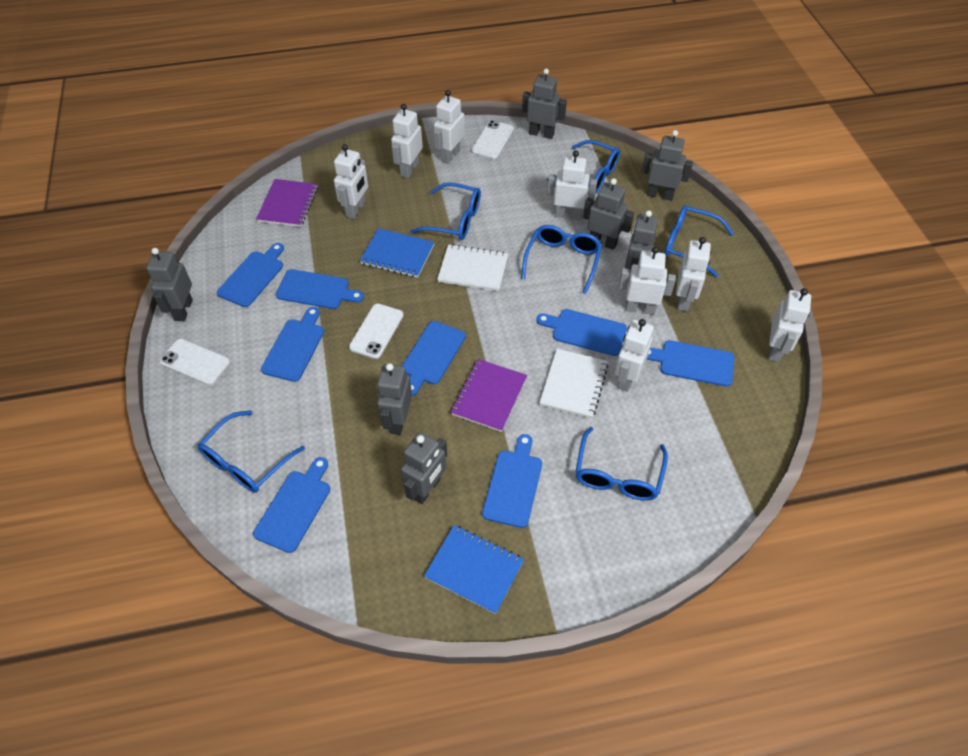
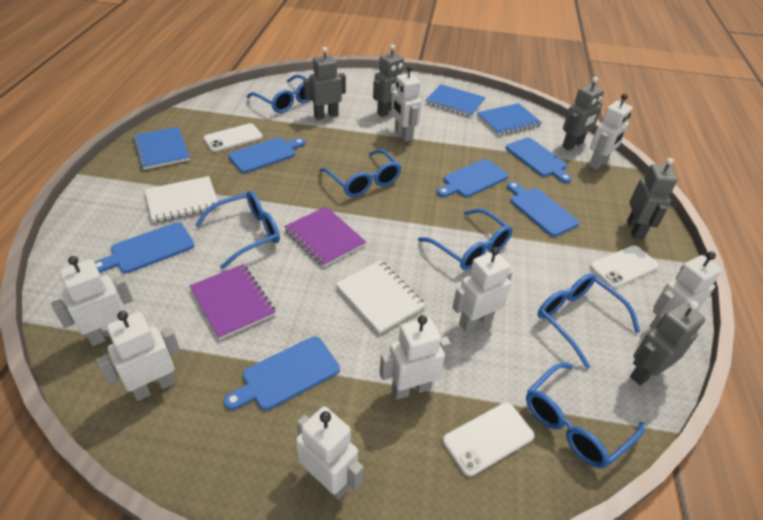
blue cutting board: 8 -> 6
blue notebook: 2 -> 3
grey robot: 7 -> 5

